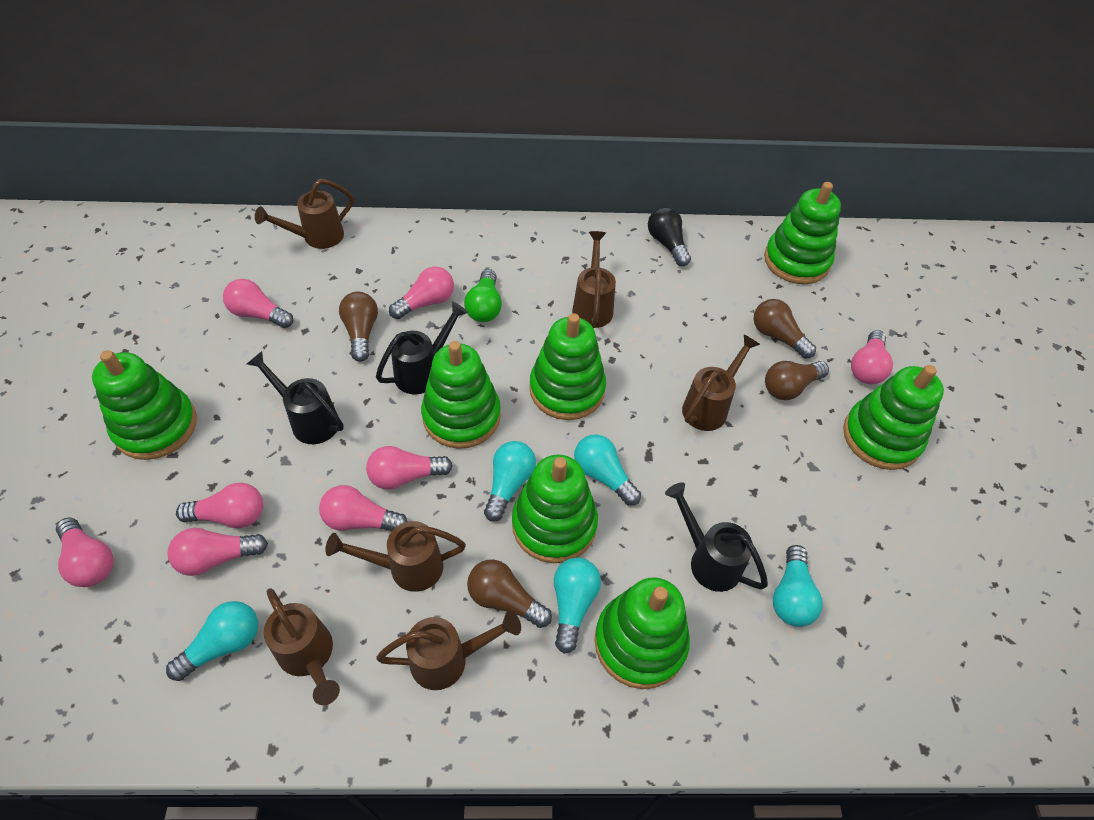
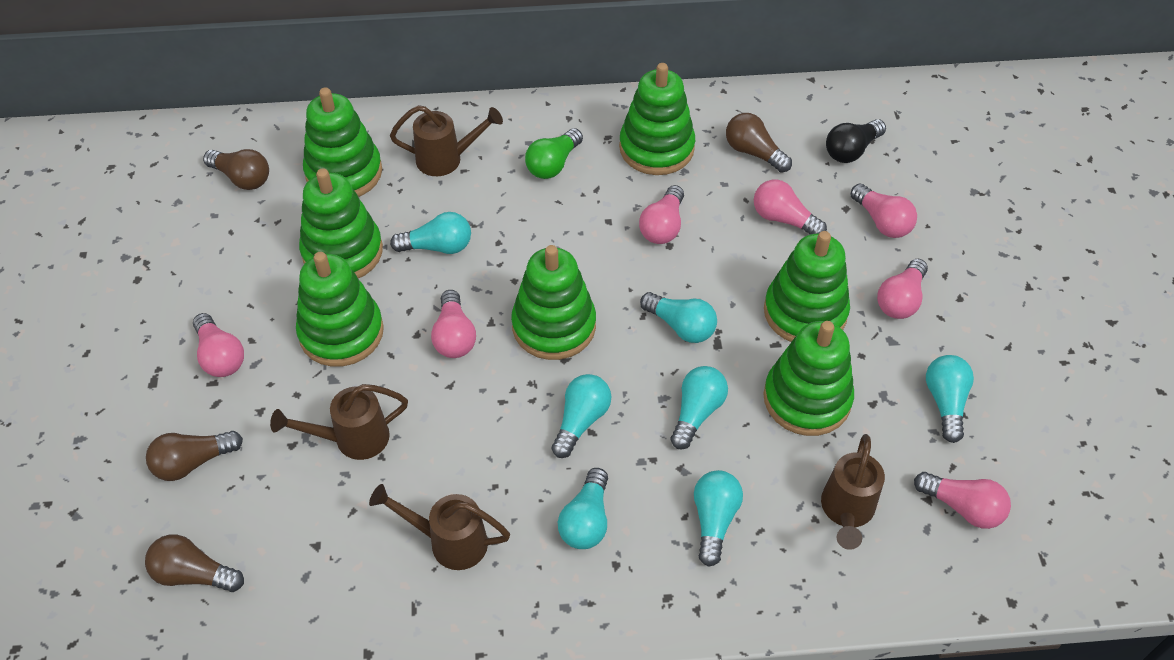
black watering can: 3 -> 0
brown watering can: 6 -> 4
pink light bulb: 8 -> 7
turquoise light bulb: 5 -> 7

